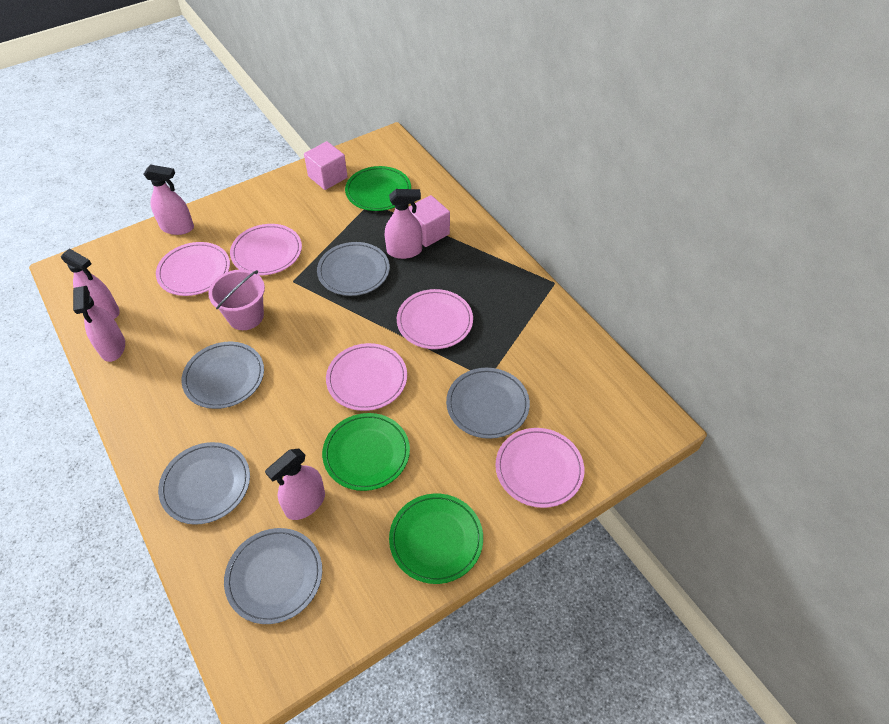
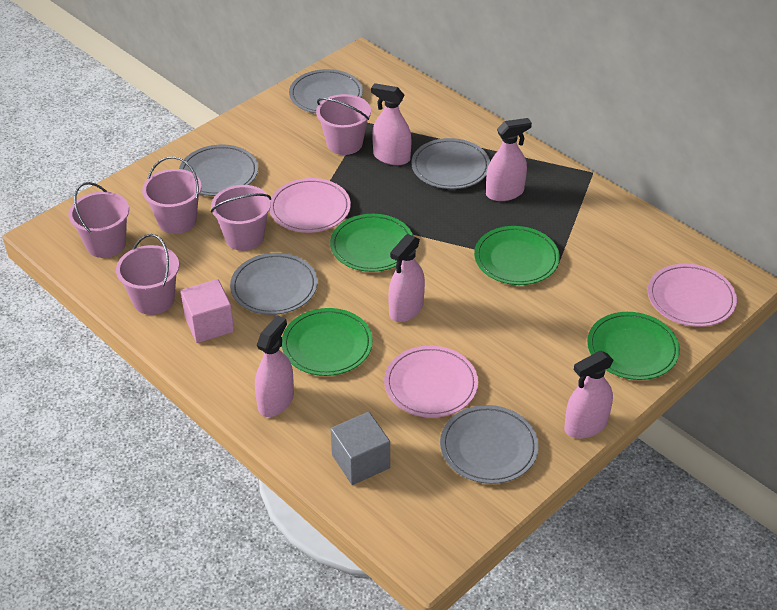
green plate: 3 -> 4
grey cube: 0 -> 1
pink bucket: 1 -> 5
pink cube: 2 -> 1
pink plate: 5 -> 3

